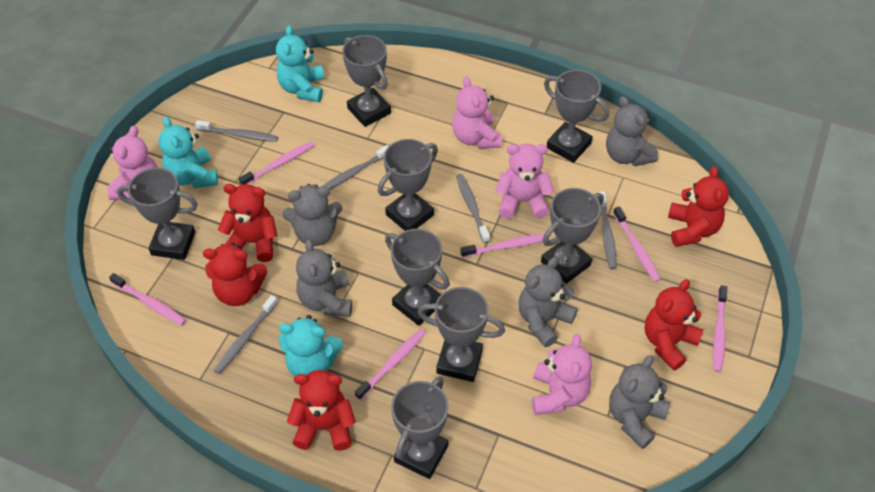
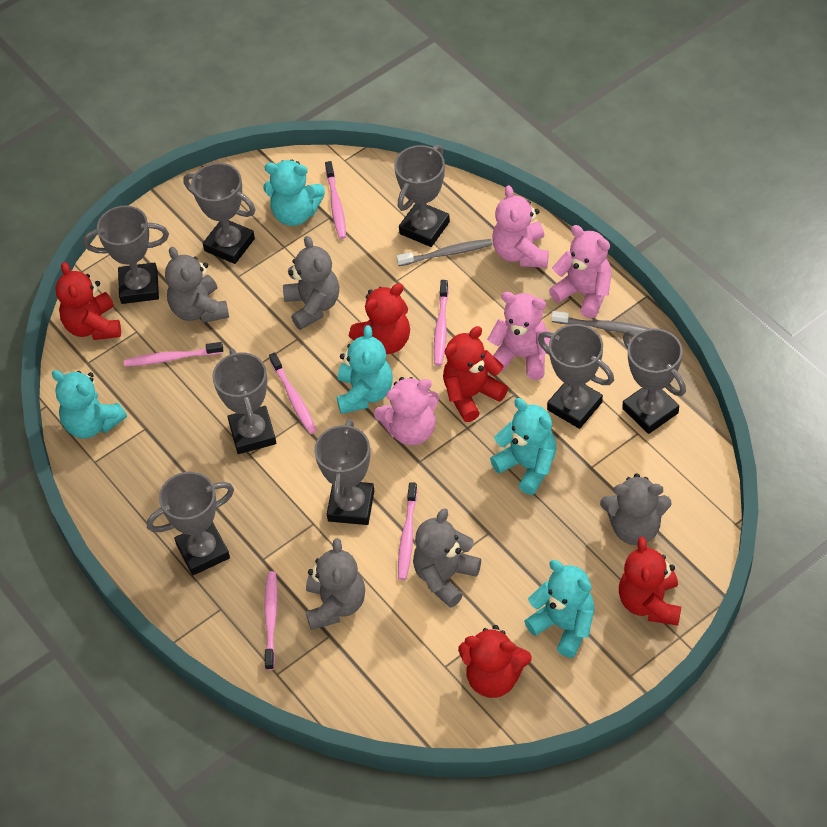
grey toothbrush: 5 -> 2
turquoise teddy bear: 3 -> 5

